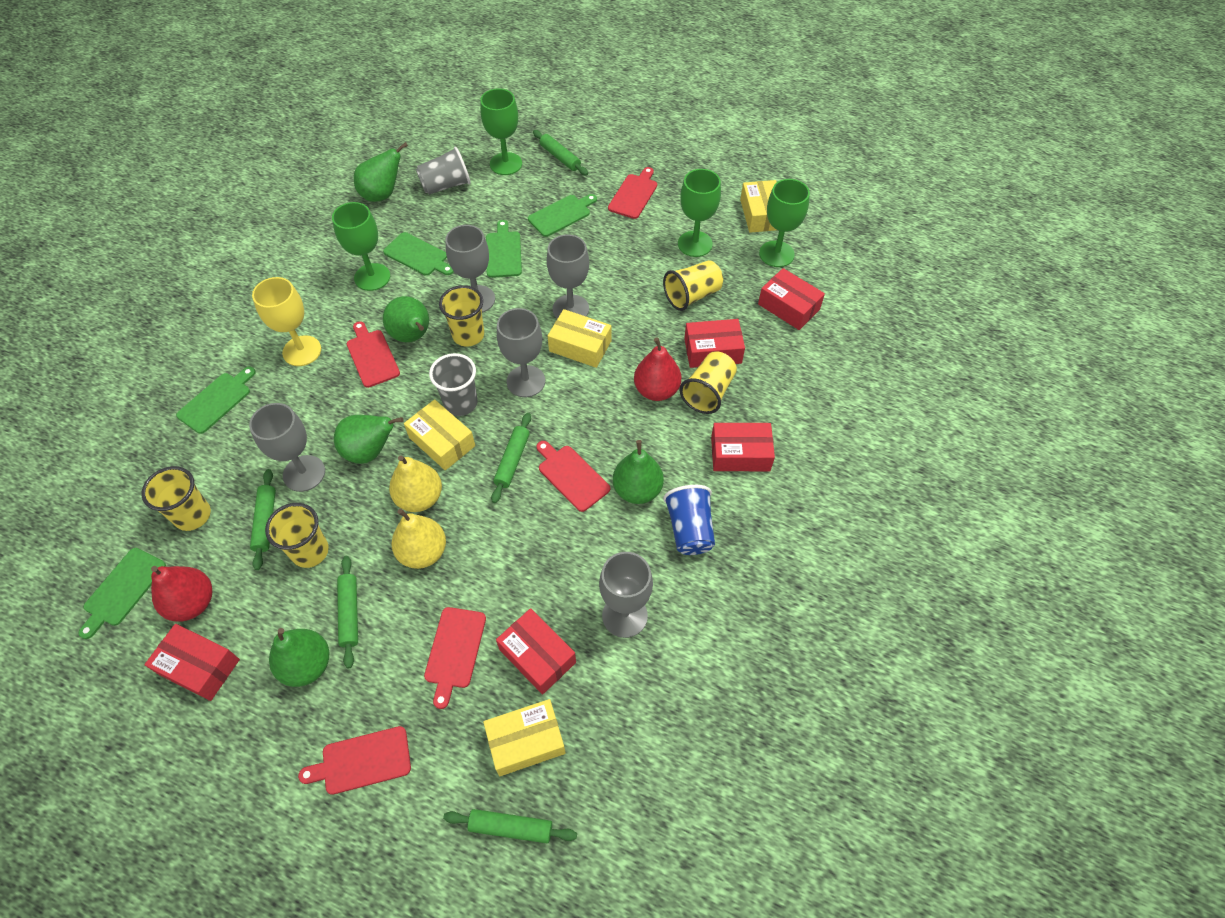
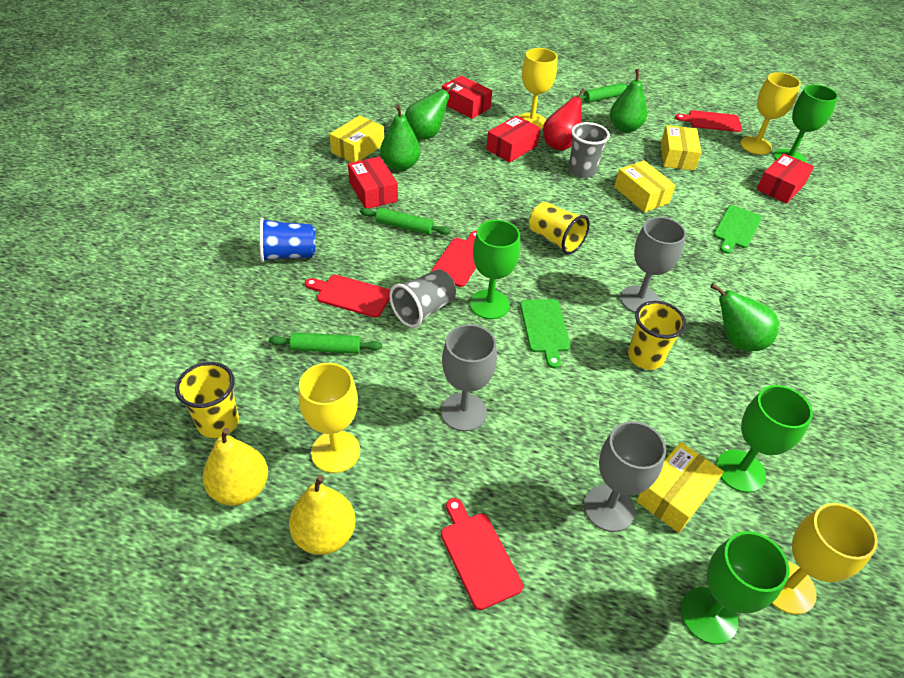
green cutting board: 5 -> 2
green pear: 5 -> 4
green rolling pin: 5 -> 3
grey goblet: 5 -> 3
red box: 5 -> 4
red cutting board: 5 -> 4
red pear: 2 -> 1
yellow cup: 5 -> 3
yellow goblet: 1 -> 4

